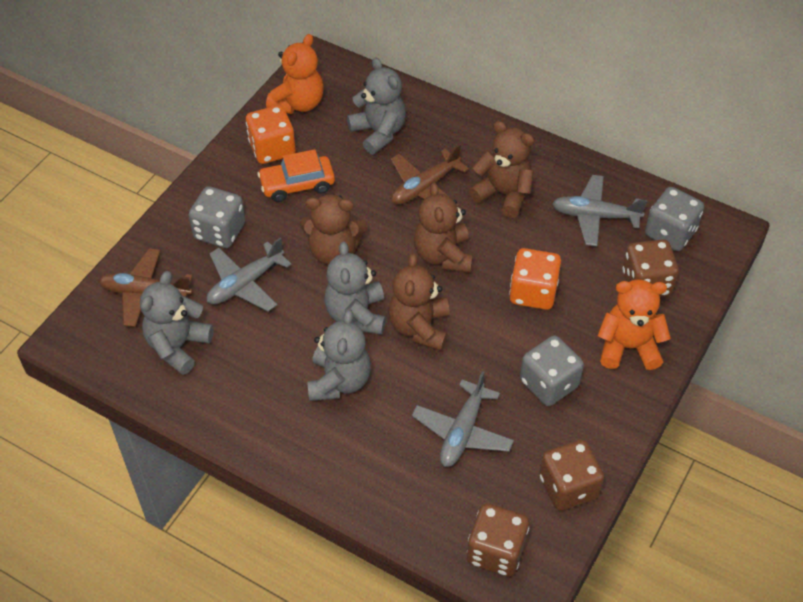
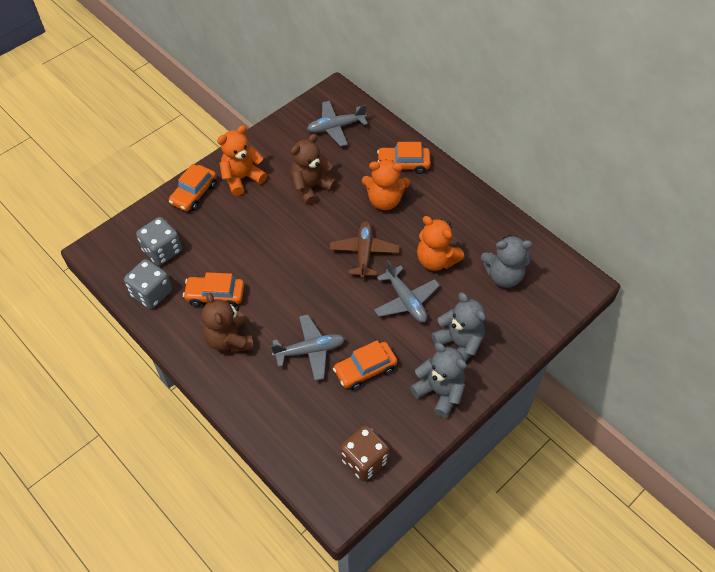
brown dice: 3 -> 1
brown plane: 2 -> 1
brown teddy bear: 4 -> 2
grey dice: 3 -> 2
grey teddy bear: 4 -> 3
orange car: 1 -> 4
orange dice: 2 -> 0
orange teddy bear: 2 -> 3

